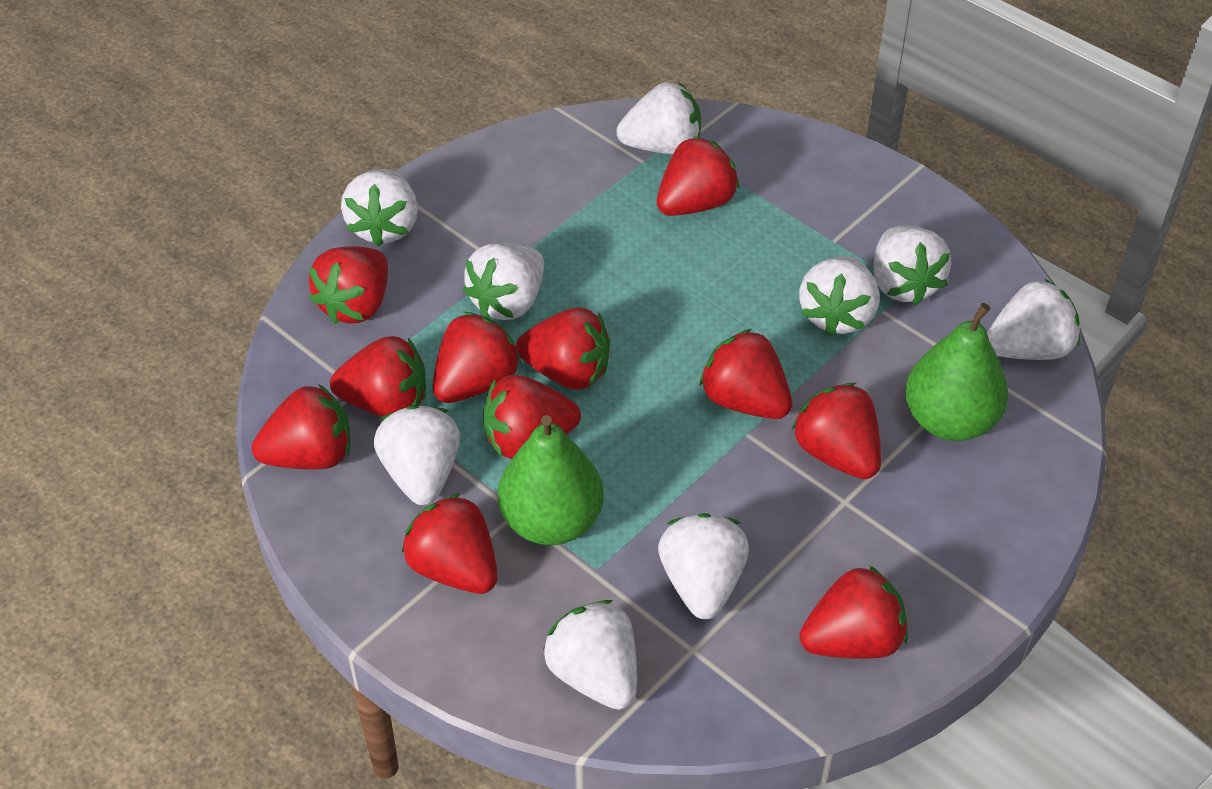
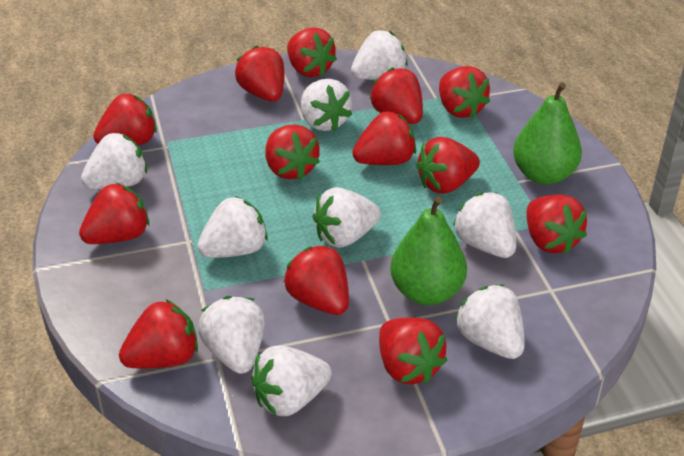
red strawberry: 11 -> 13

